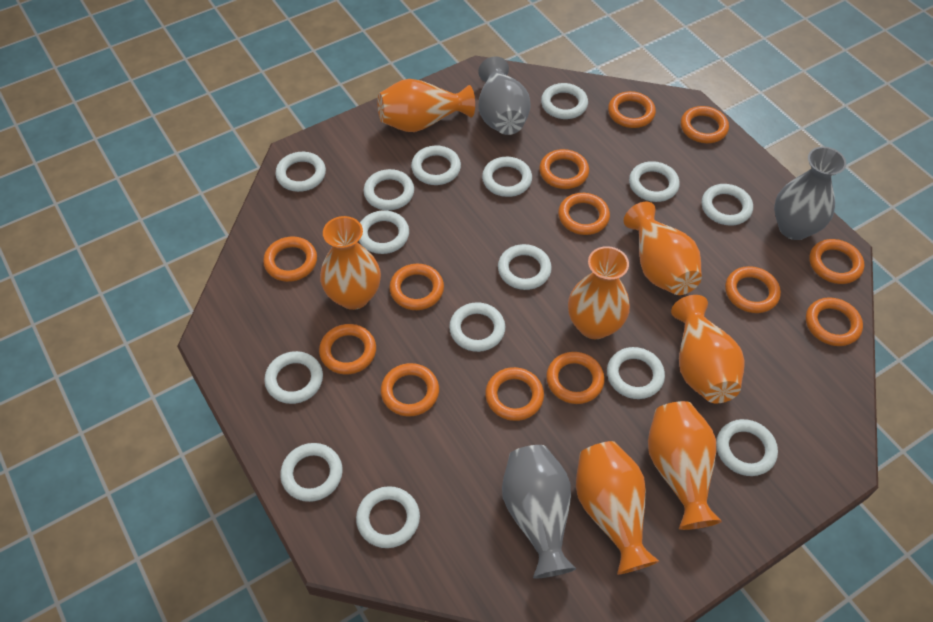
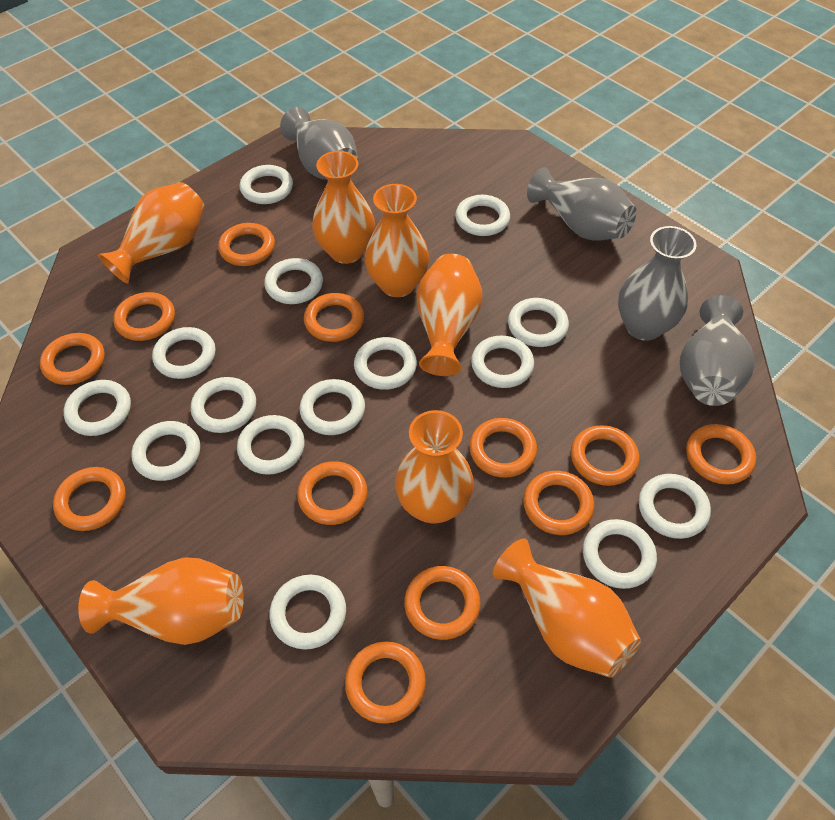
grey vase: 3 -> 4
orange ring: 13 -> 12

